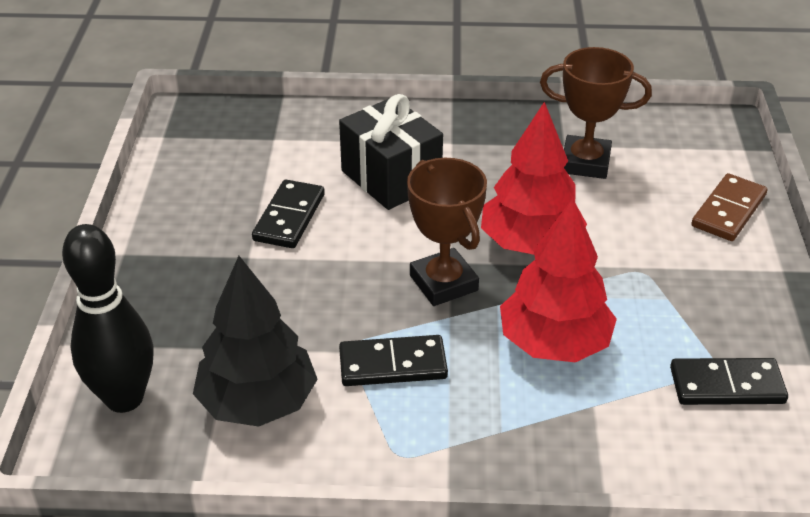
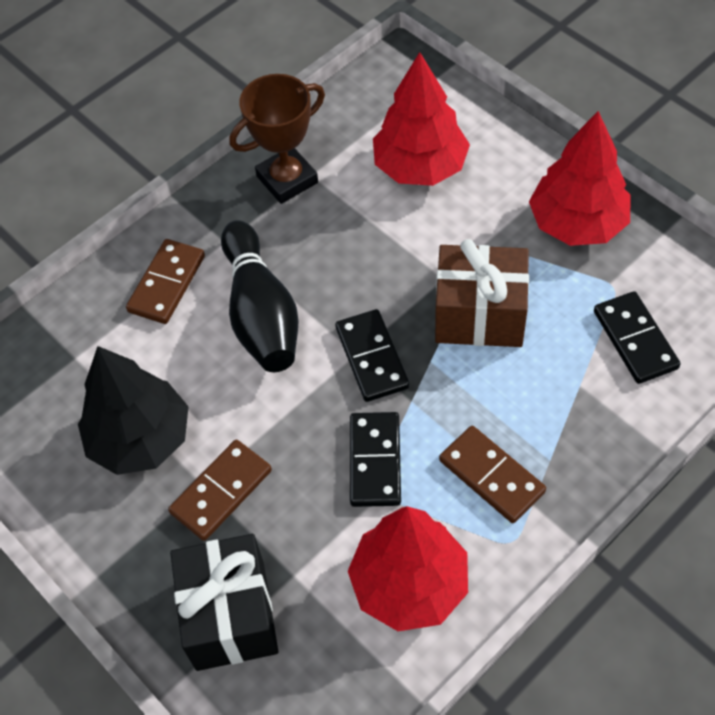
brown domino: 1 -> 3
brown gift: 0 -> 1
brown trophy: 2 -> 1
red tree: 2 -> 3

